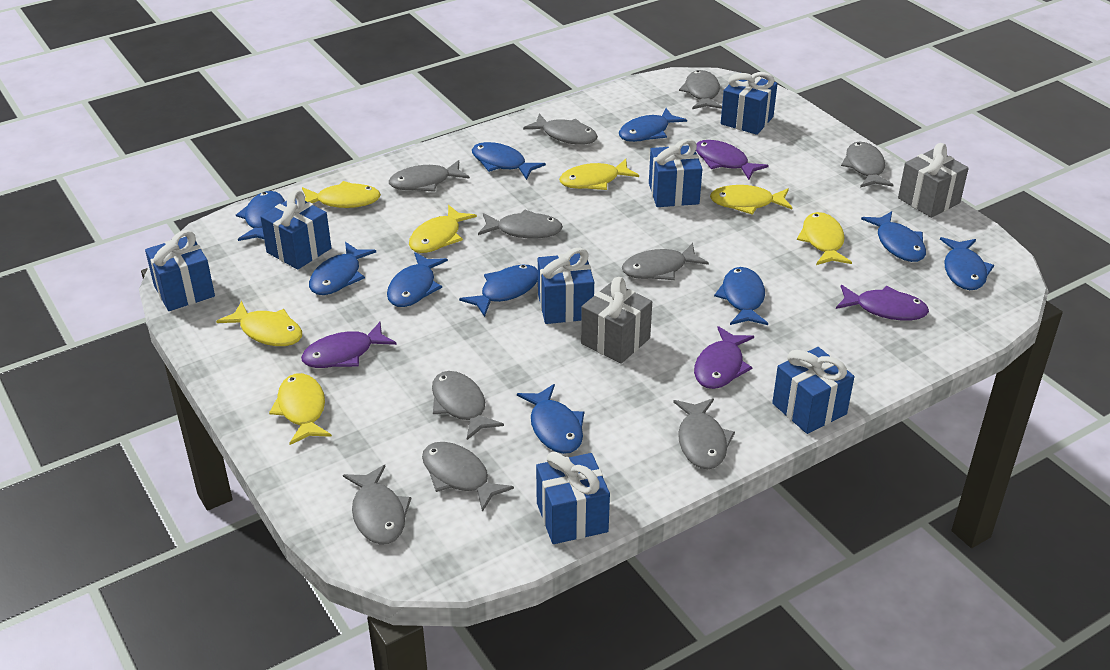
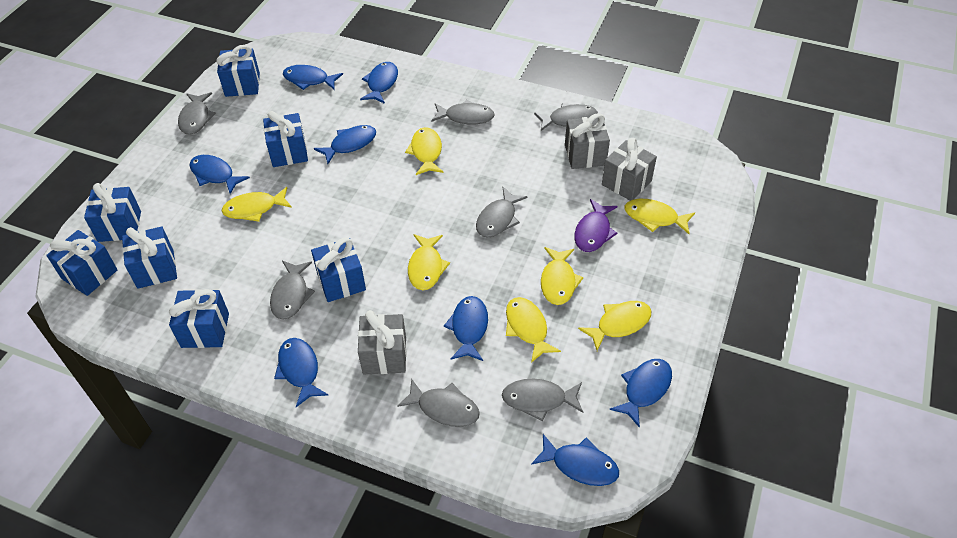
blue fish: 10 -> 8
grey fish: 10 -> 7
grey gift: 2 -> 3
purple fish: 4 -> 1

